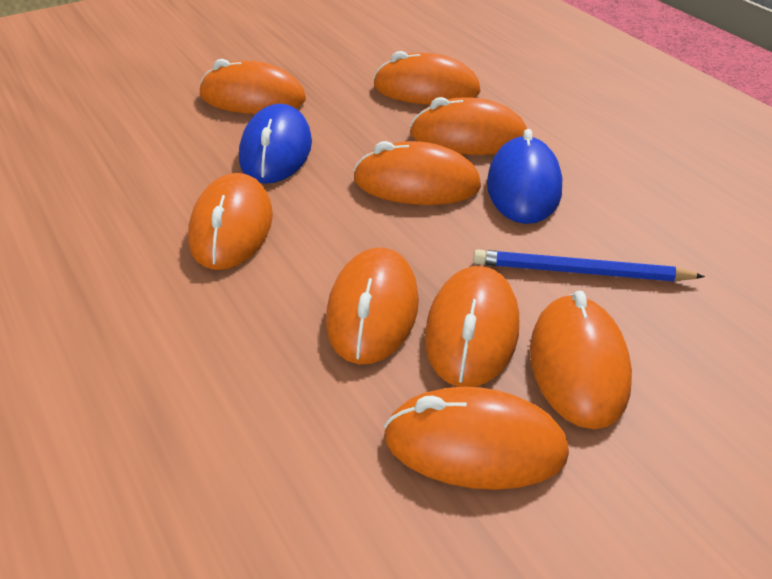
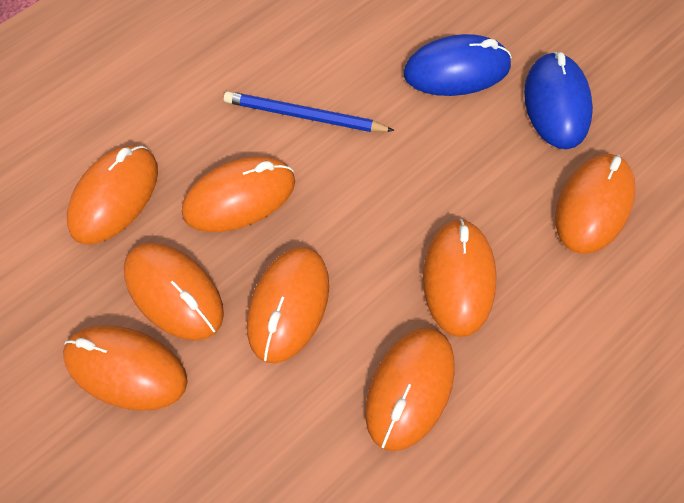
orange mouse: 9 -> 8

